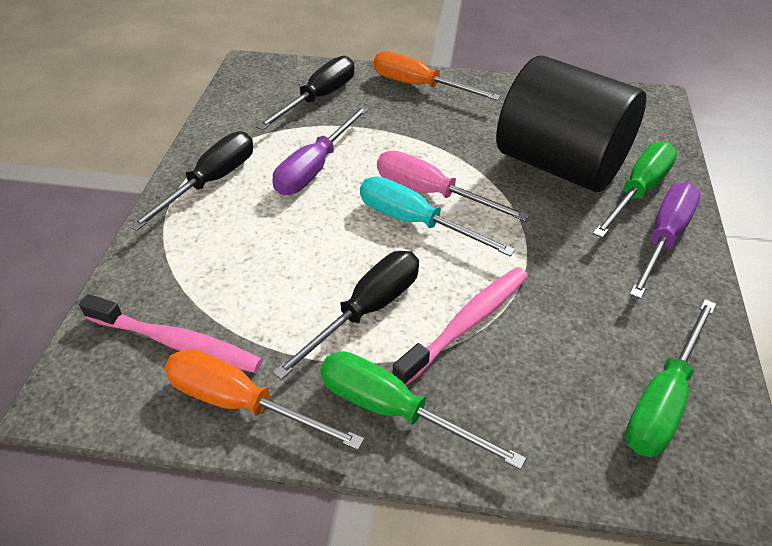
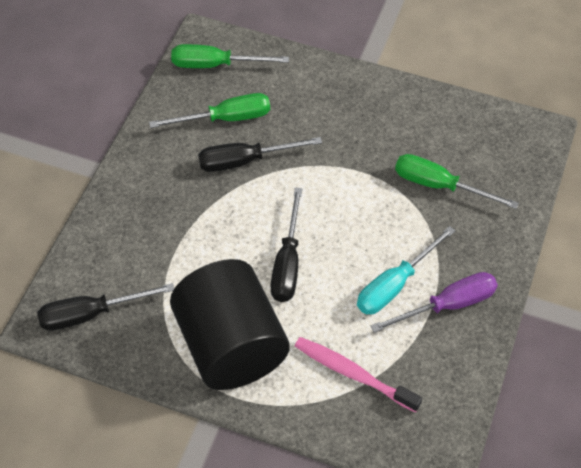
orange screwdriver: 2 -> 0
pink screwdriver: 1 -> 0
pink toothbrush: 2 -> 1
purple screwdriver: 2 -> 1

